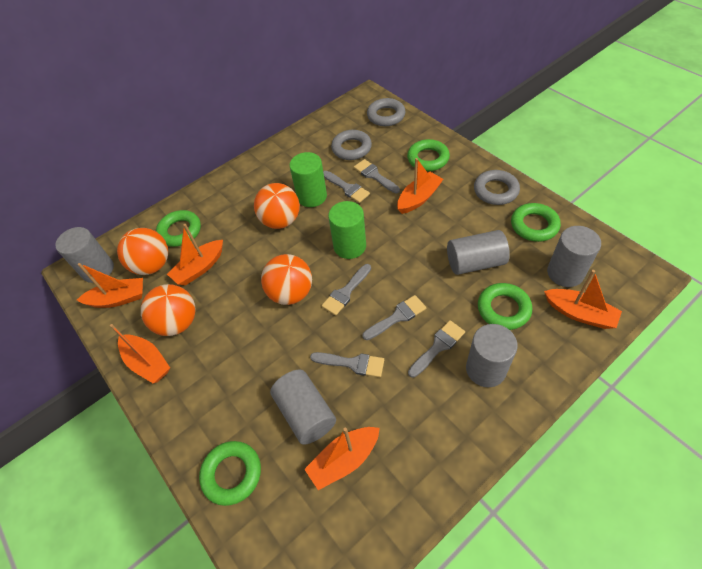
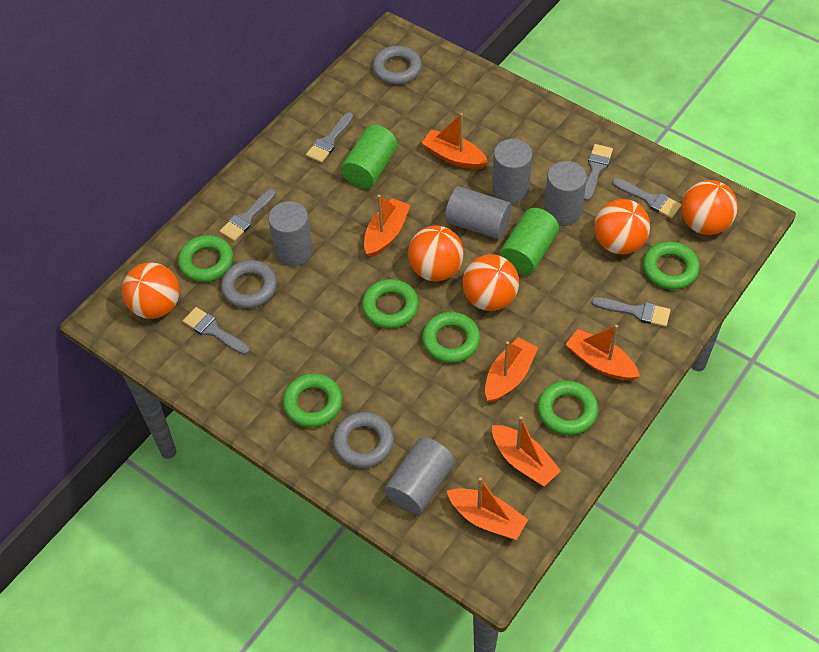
green ring: 5 -> 6
orange ball: 4 -> 5

